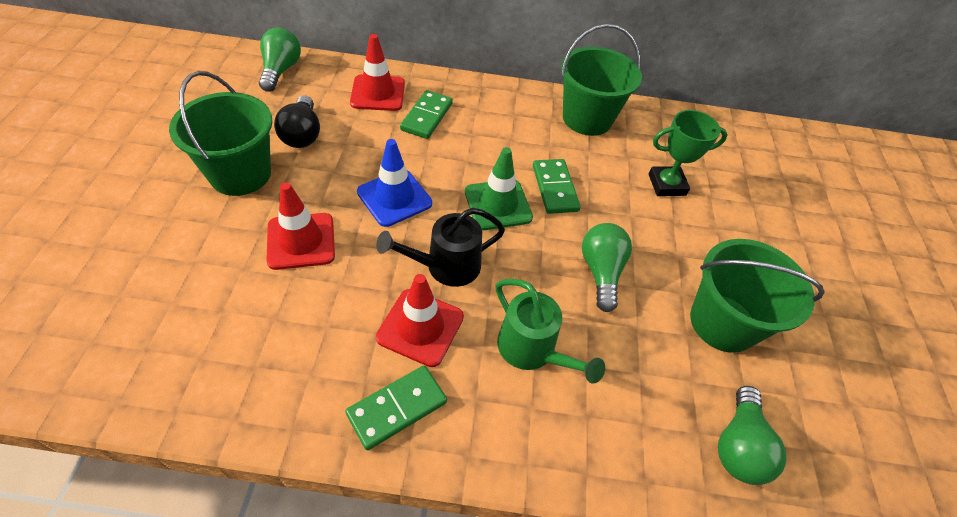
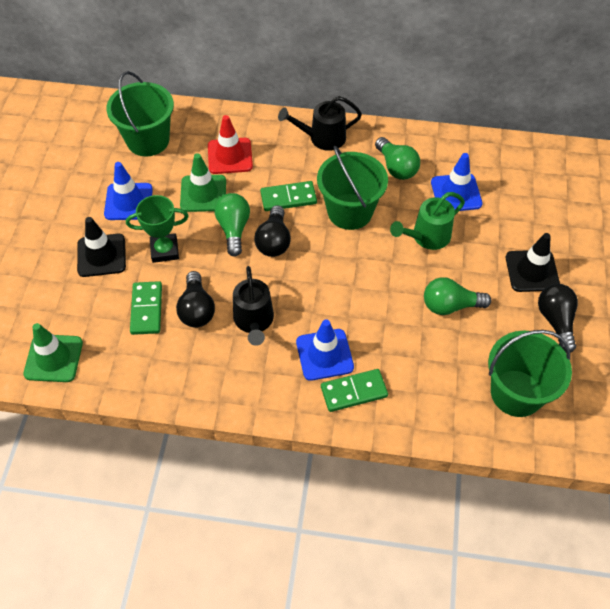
black light bulb: 1 -> 3
black traffic cone: 0 -> 2
black watering can: 1 -> 2
blue traffic cone: 1 -> 3
green traffic cone: 1 -> 2
red traffic cone: 3 -> 1

